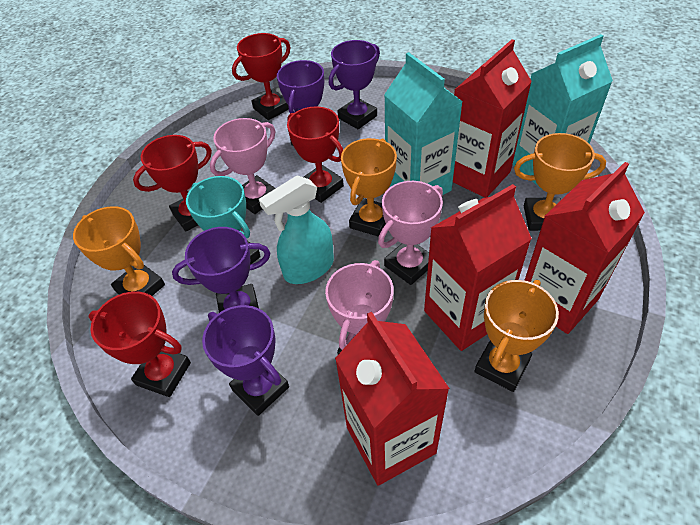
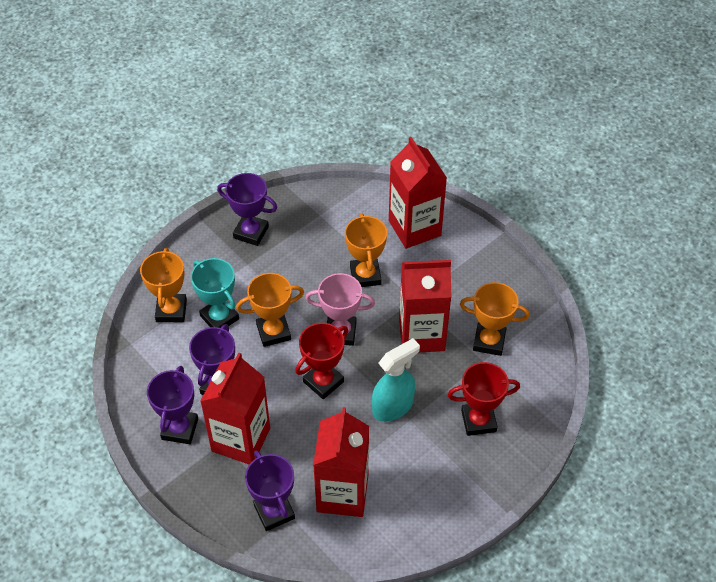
pink trophy: 3 -> 1
red trophy: 4 -> 2
turquoise carton: 2 -> 0

